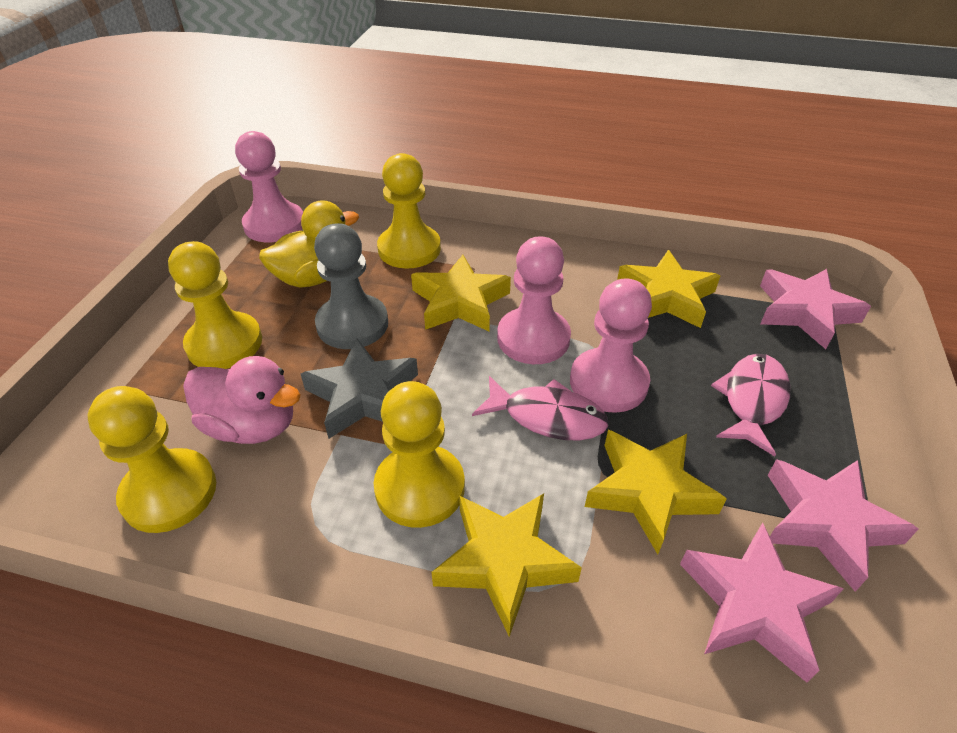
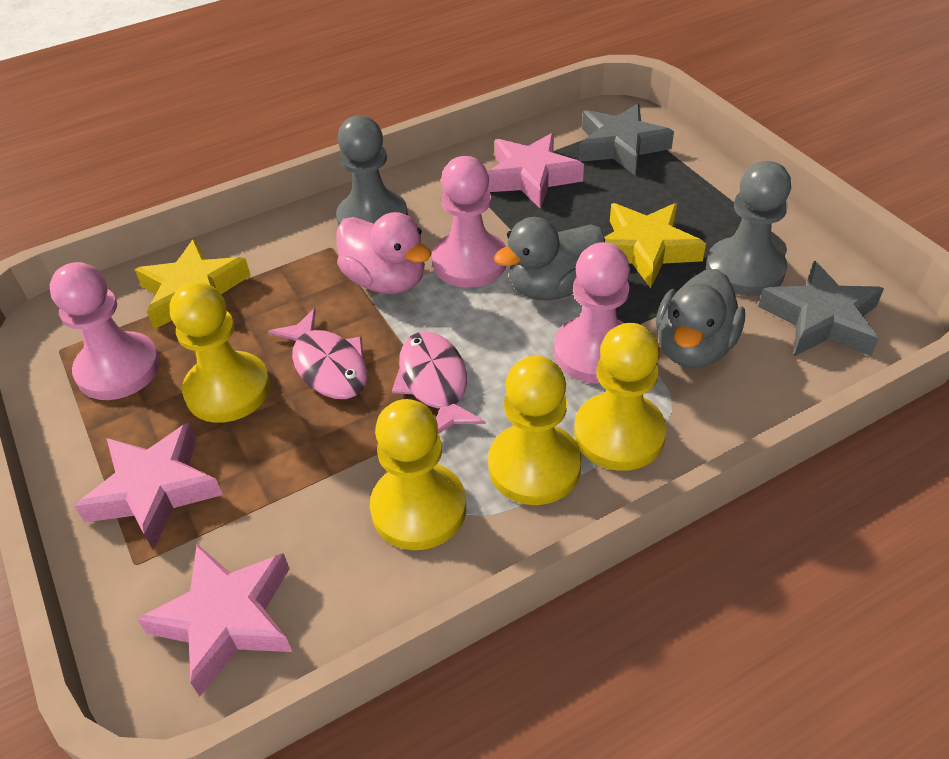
grey duck: 0 -> 2
grey pawn: 1 -> 2
grey star: 1 -> 2
yellow duck: 1 -> 0
yellow star: 4 -> 2

